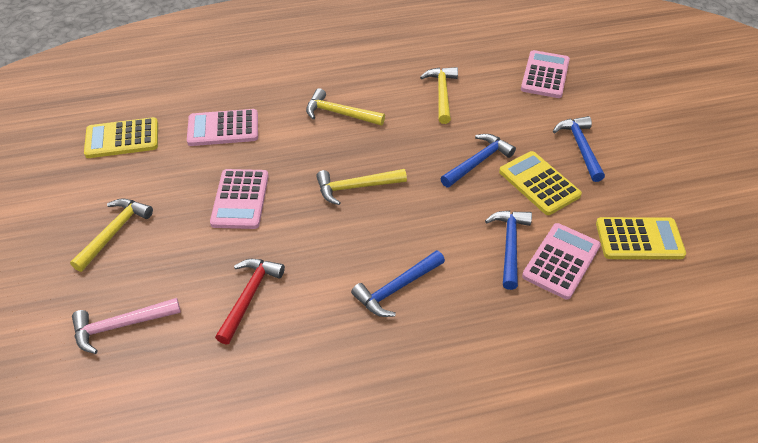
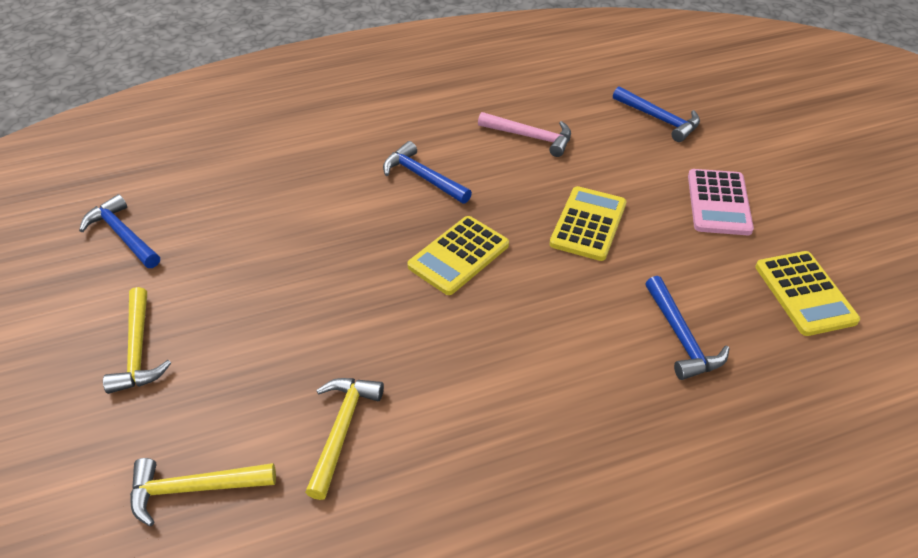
pink calculator: 4 -> 1
red hammer: 1 -> 0
yellow hammer: 4 -> 3

